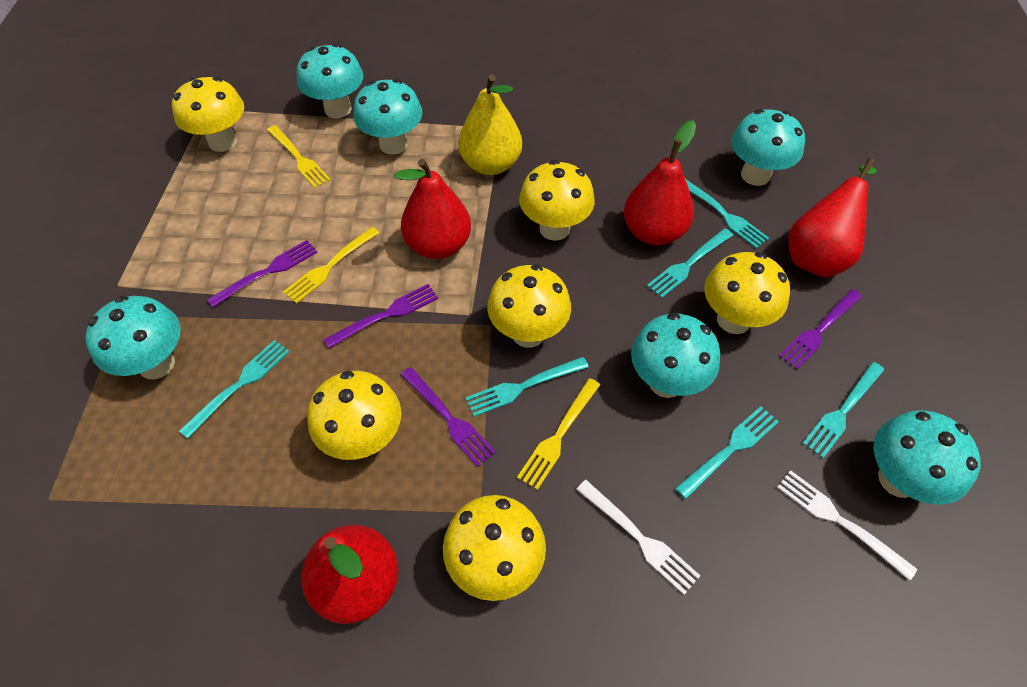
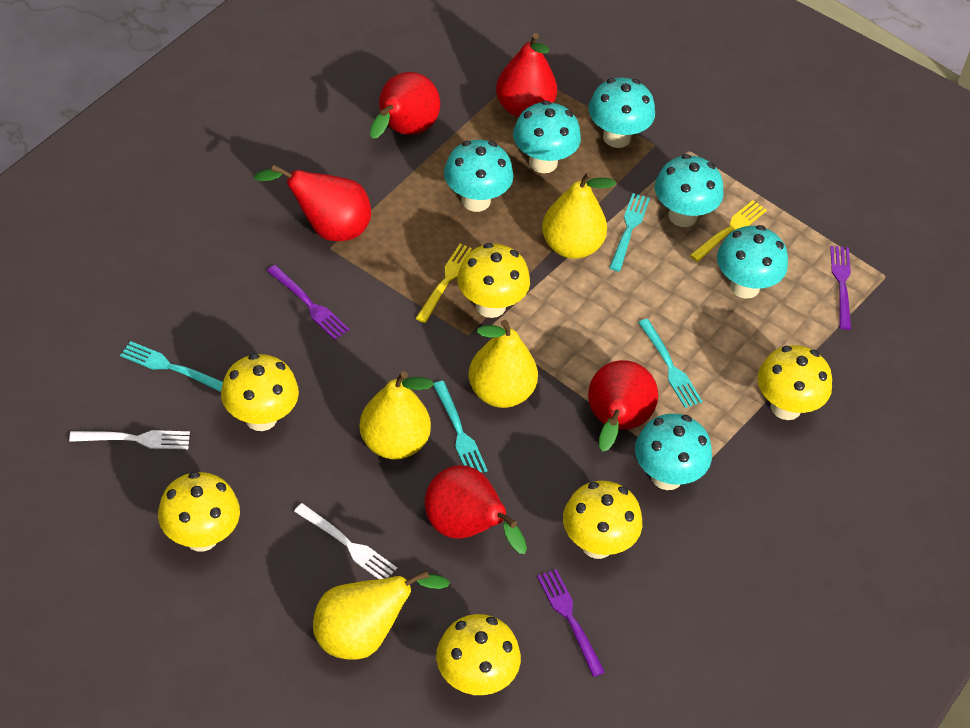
purple fork: 4 -> 3
red pear: 4 -> 5
turquoise fork: 6 -> 4
yellow fork: 3 -> 2
yellow pear: 1 -> 4

